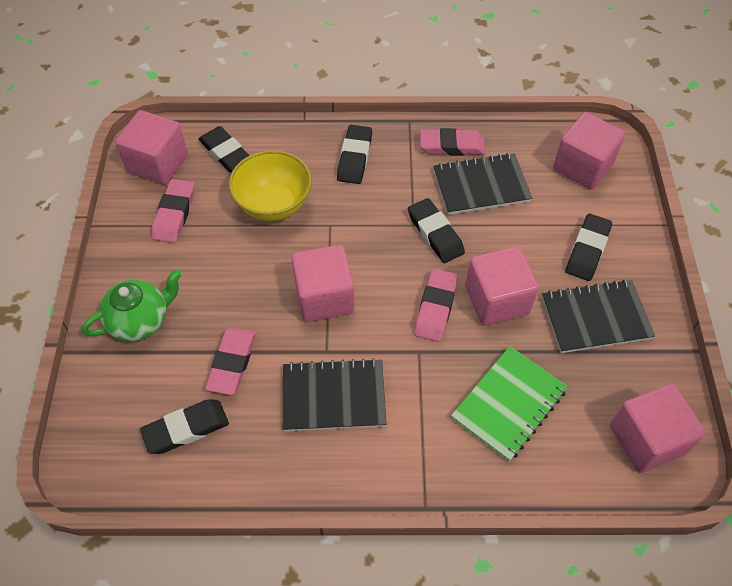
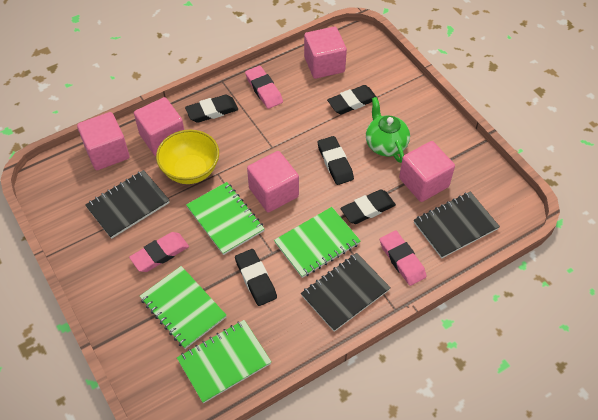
green notebook: 1 -> 4
pink eraser: 4 -> 3

